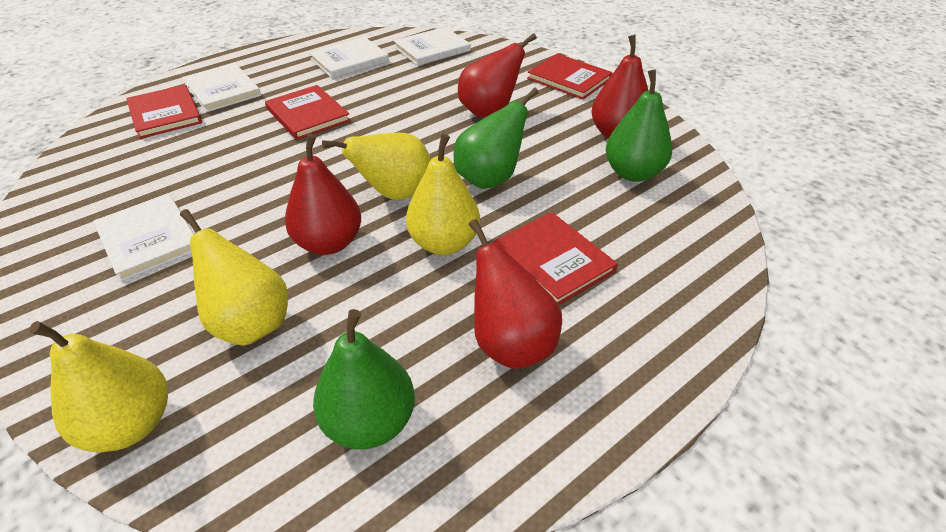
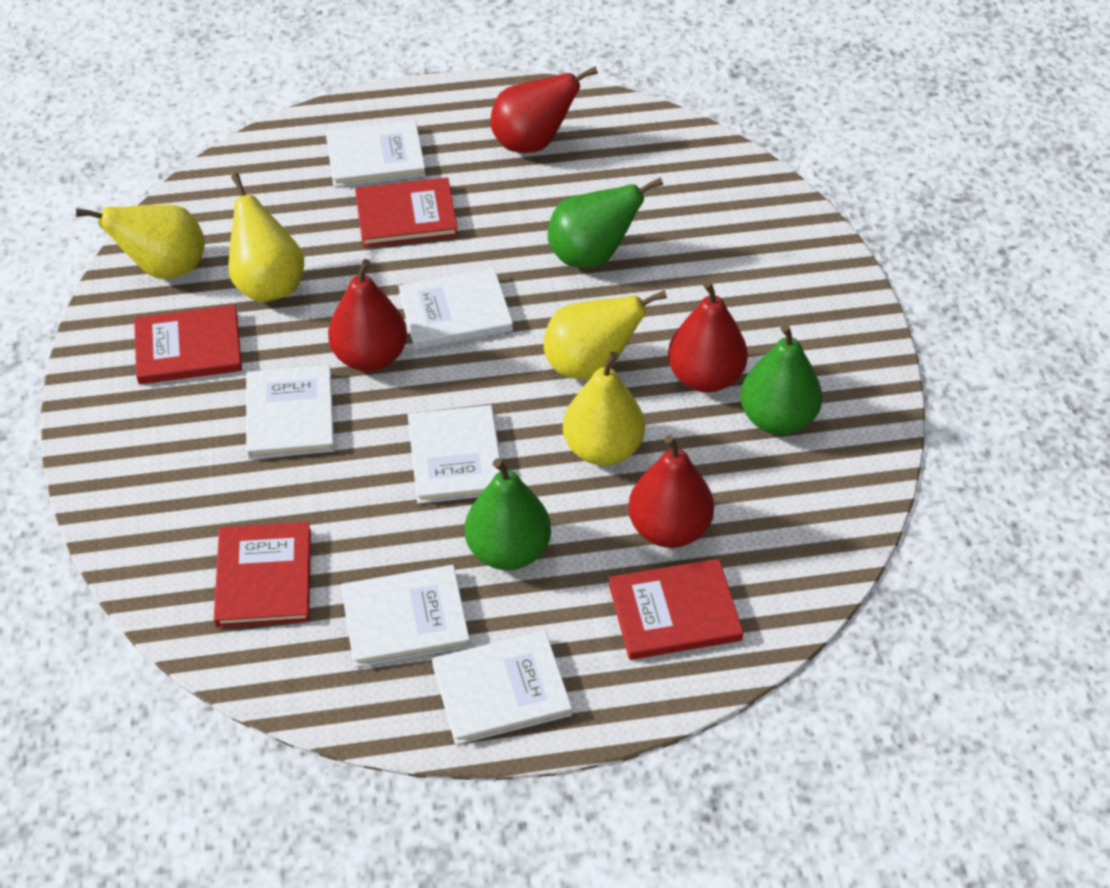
white book: 4 -> 6

